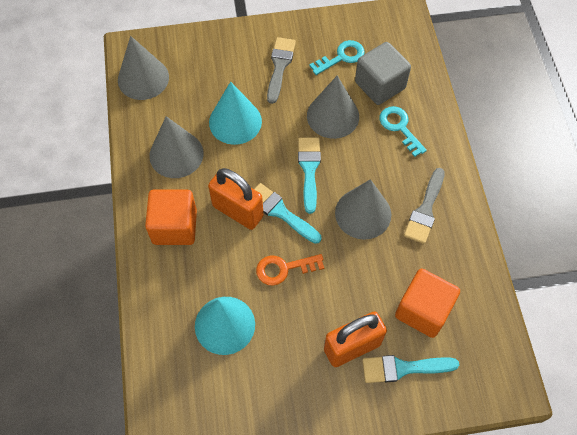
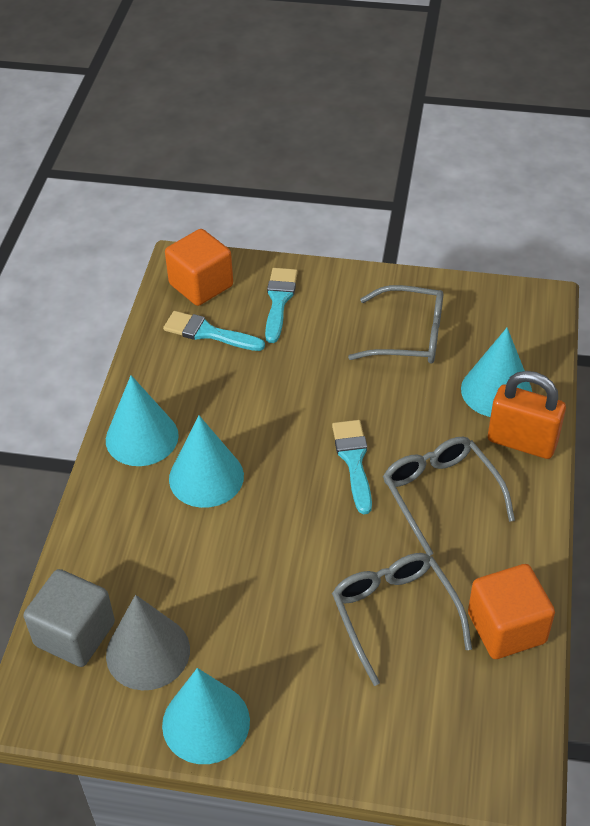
grey brush: 2 -> 0
grey cone: 4 -> 1
grey glasses: 0 -> 3
orange key: 1 -> 0
orange padlock: 2 -> 1
turquoise cone: 2 -> 4
turquoise key: 2 -> 0

